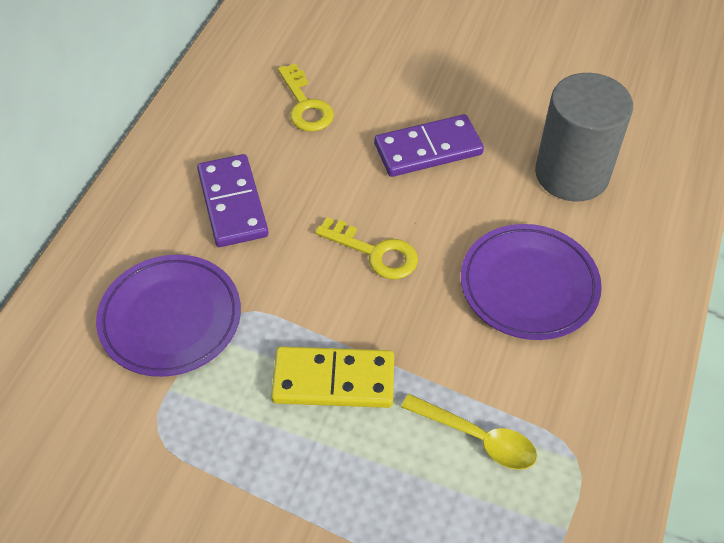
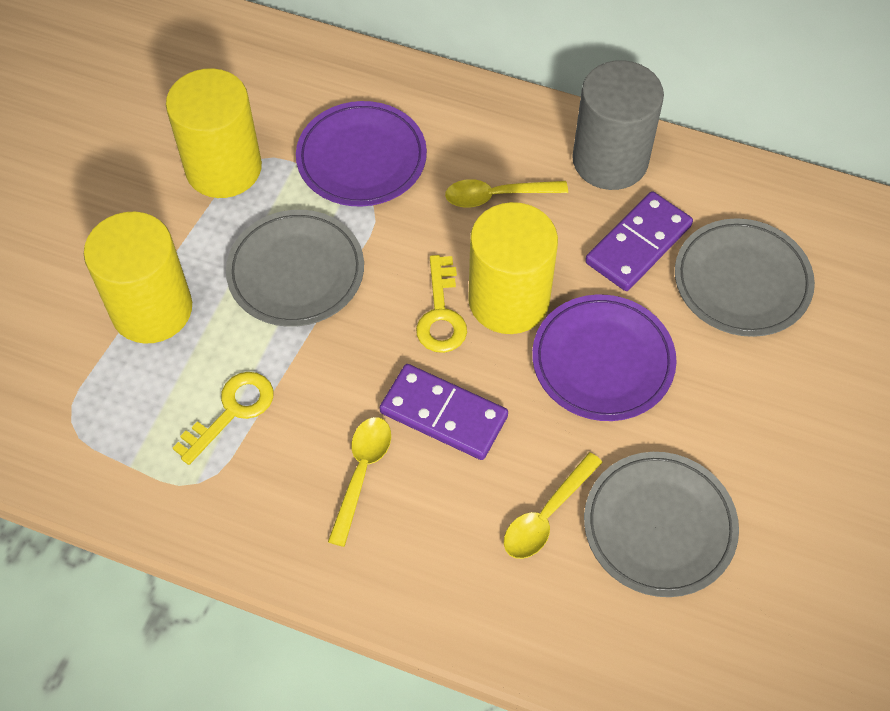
grey plate: 0 -> 3
yellow cylinder: 0 -> 3
yellow domino: 1 -> 0
yellow spoon: 1 -> 3

